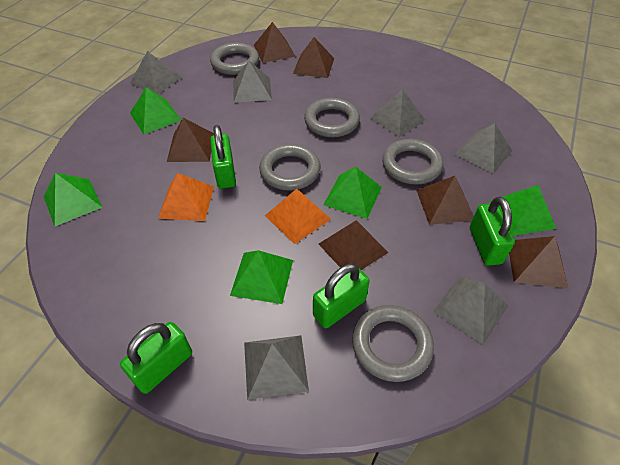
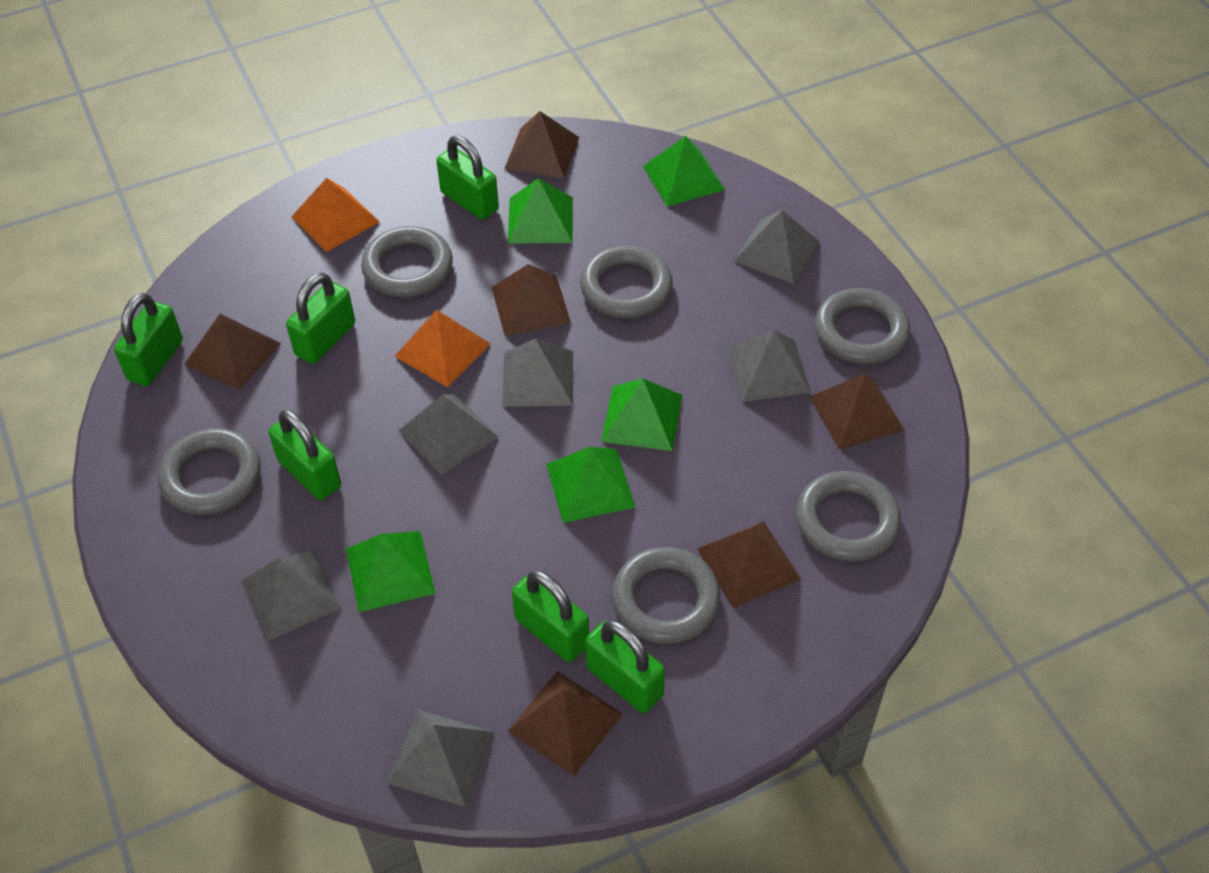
green padlock: 4 -> 6
grey ring: 5 -> 6

